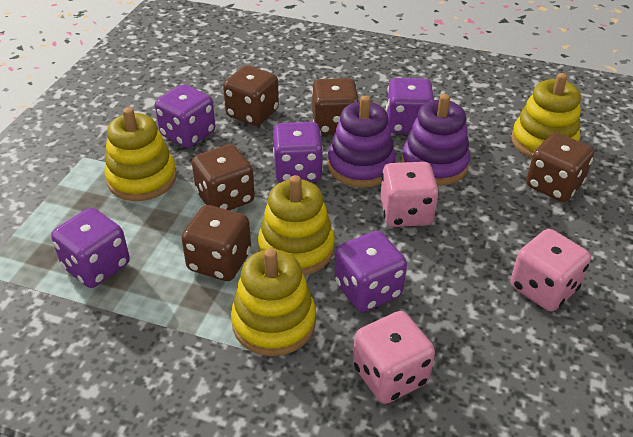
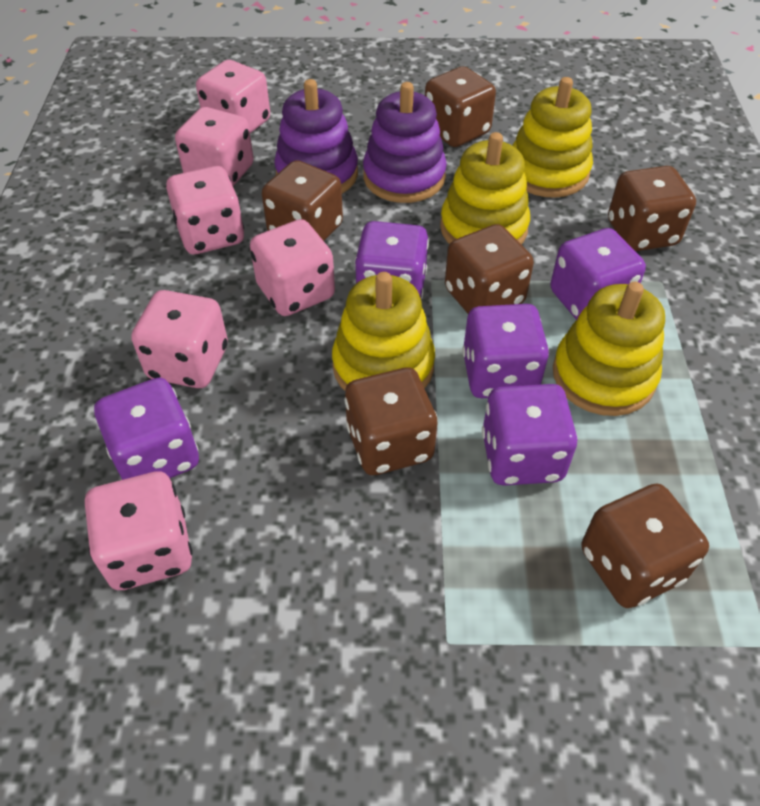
brown dice: 5 -> 6
pink dice: 3 -> 6

